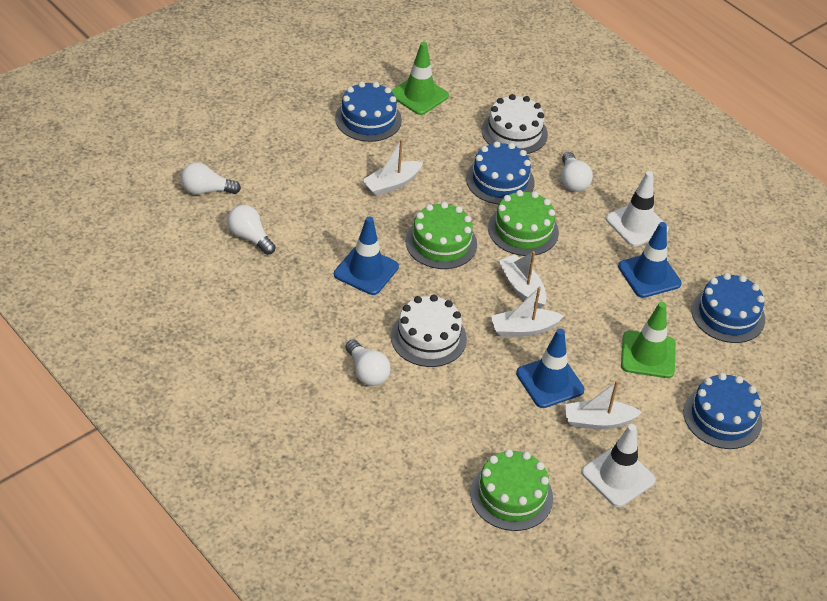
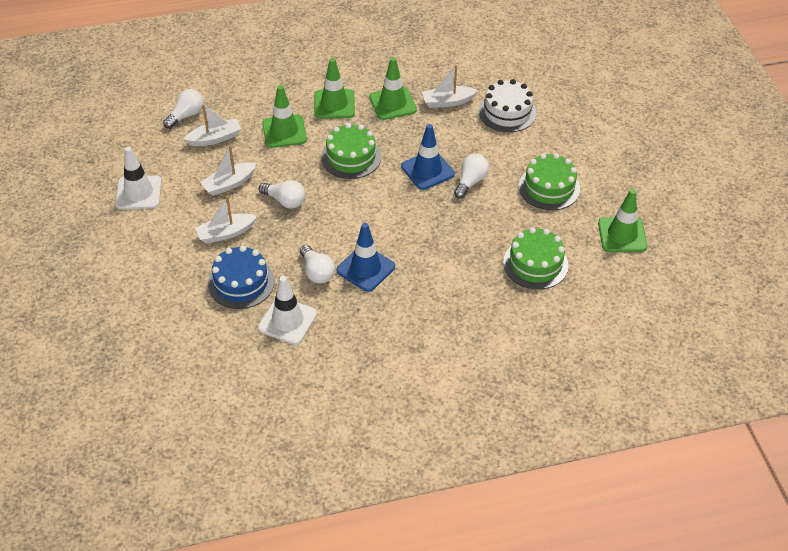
blue cake: 4 -> 1
blue traffic cone: 3 -> 2
green traffic cone: 2 -> 4
white cake: 2 -> 1

